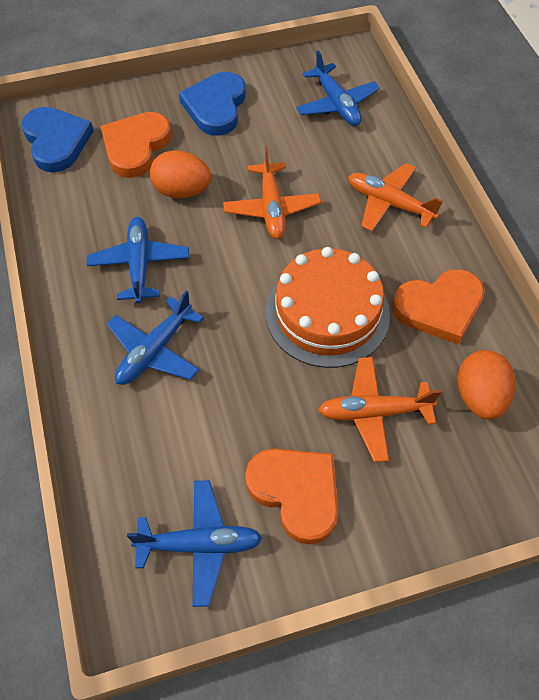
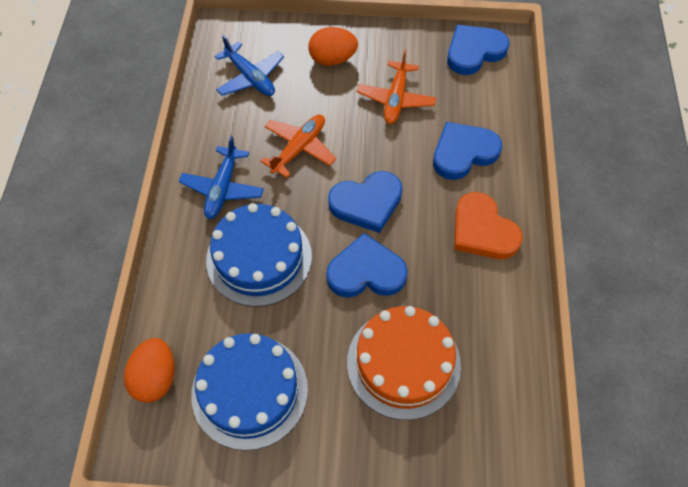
blue cake: 0 -> 2
blue heart: 2 -> 4
blue plane: 4 -> 2
orange heart: 3 -> 1
orange plane: 3 -> 2

